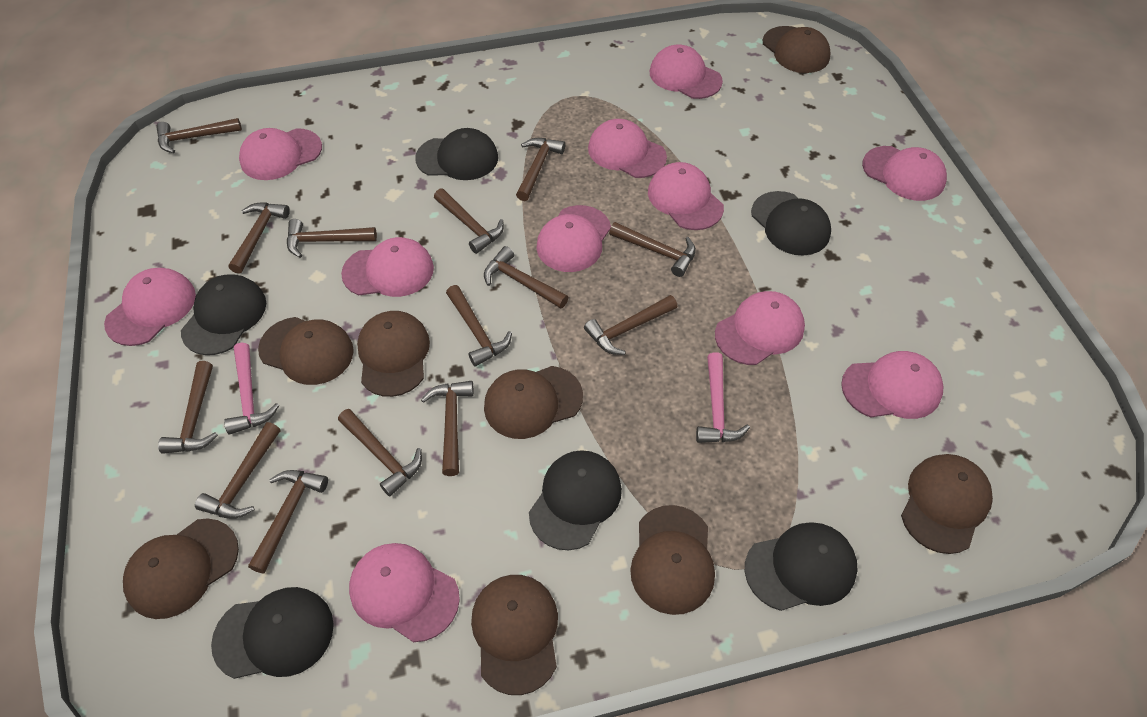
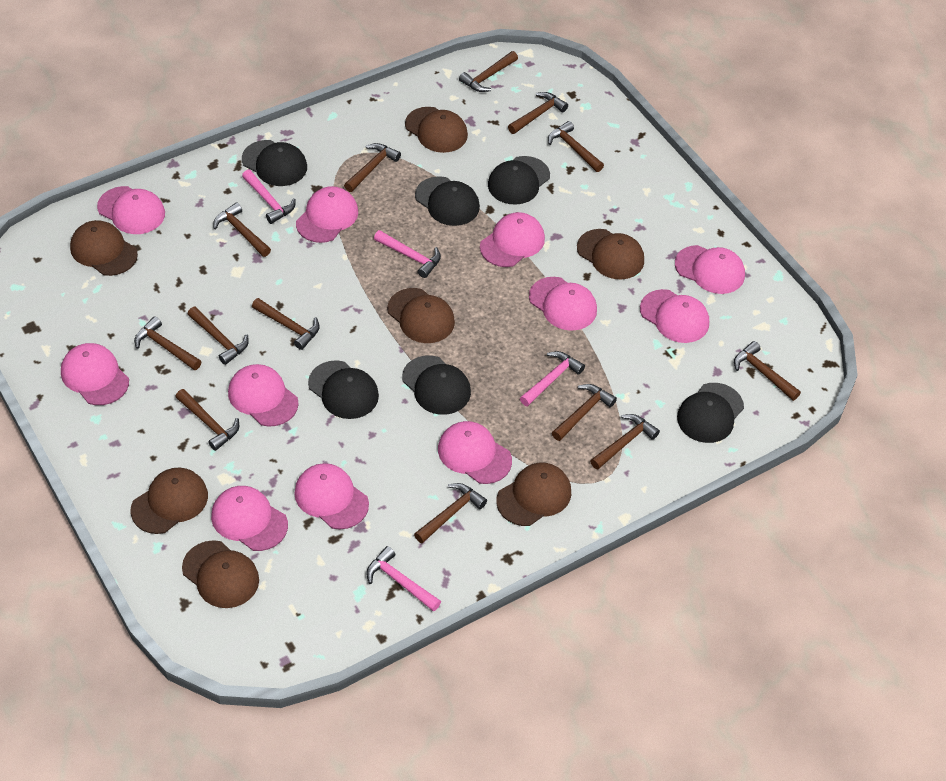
brown cap: 8 -> 7
brown hammer: 14 -> 13
pink hammer: 2 -> 4

